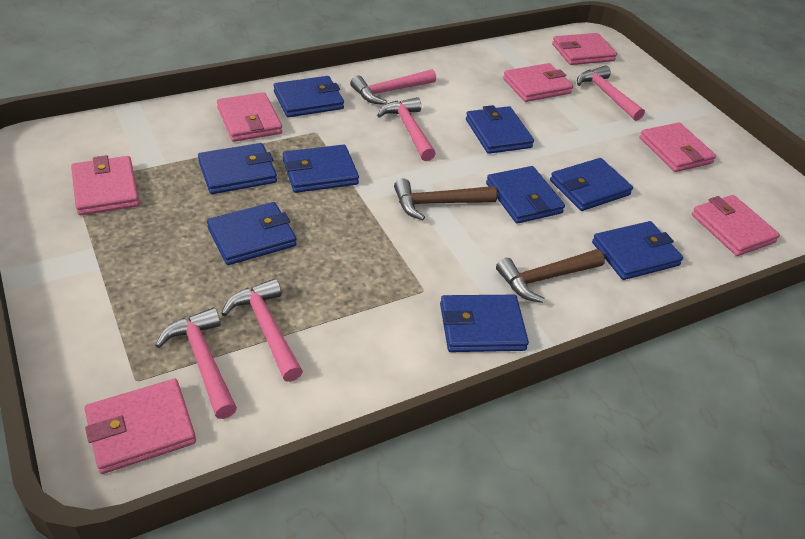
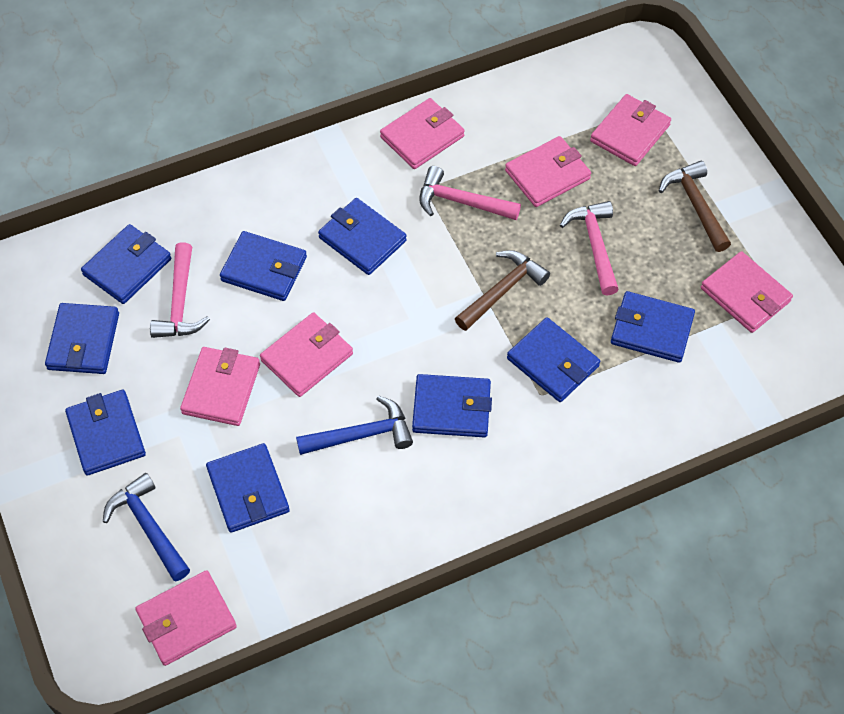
blue hammer: 0 -> 2
pink hammer: 5 -> 3

